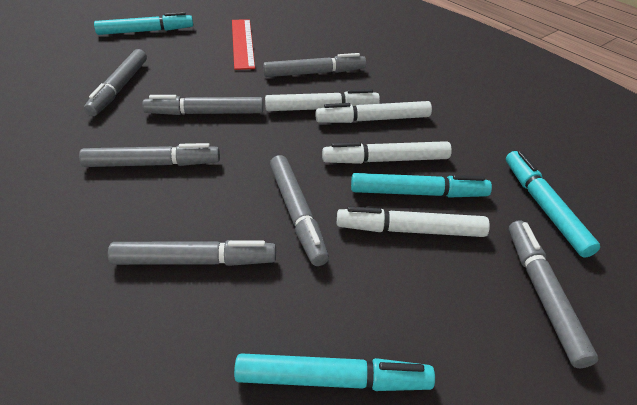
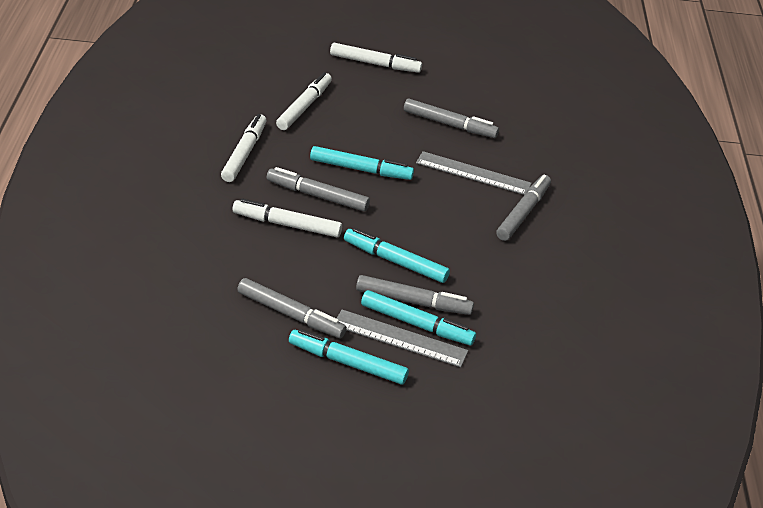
grey marker: 7 -> 5
grey ruler: 0 -> 2
red ruler: 1 -> 0

